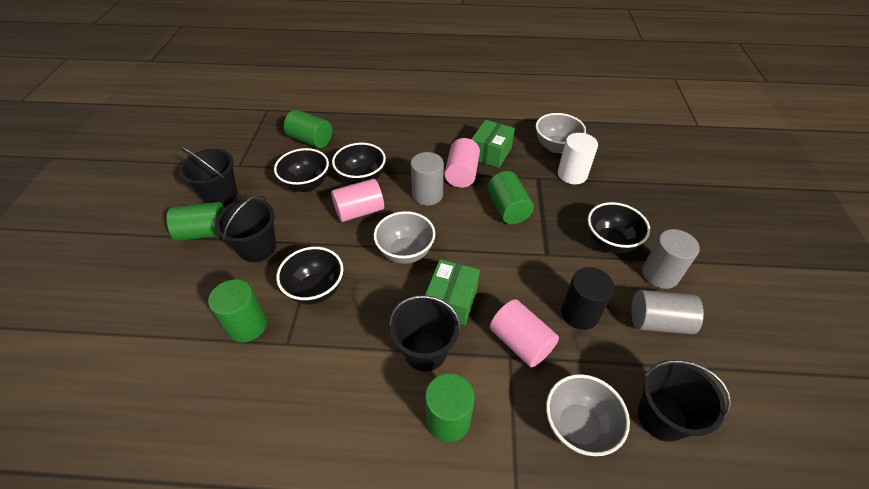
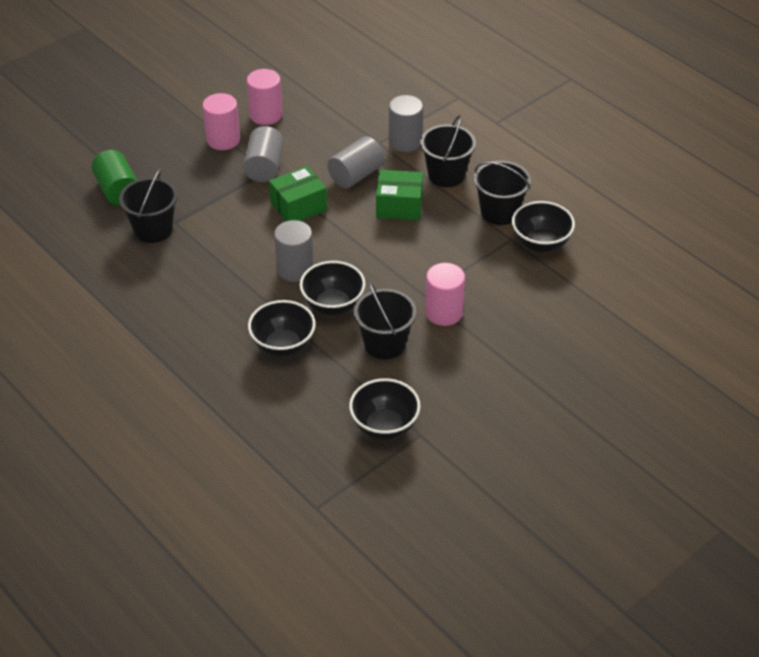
black cylinder: 1 -> 0
green cylinder: 5 -> 1
grey bowl: 3 -> 0
grey cylinder: 3 -> 4
white cylinder: 1 -> 0

